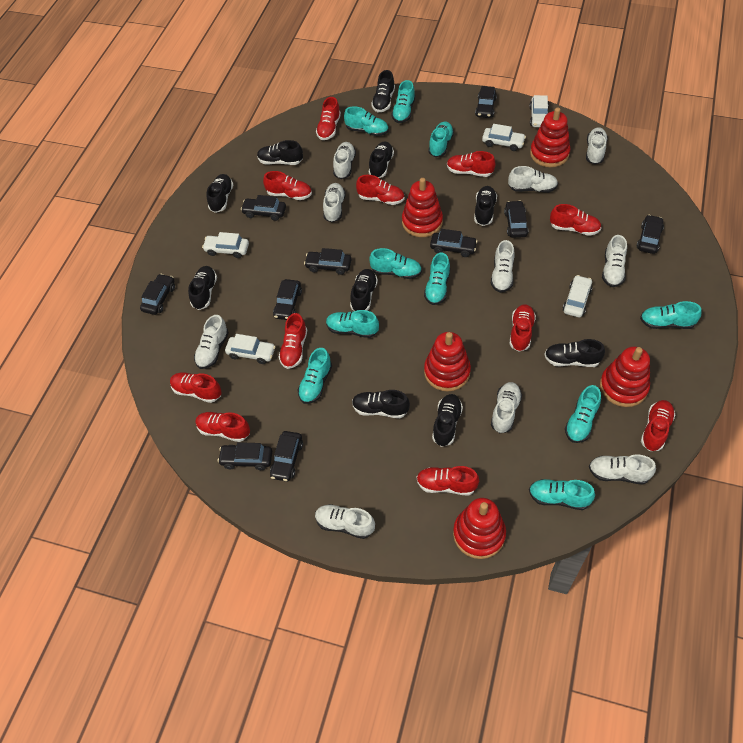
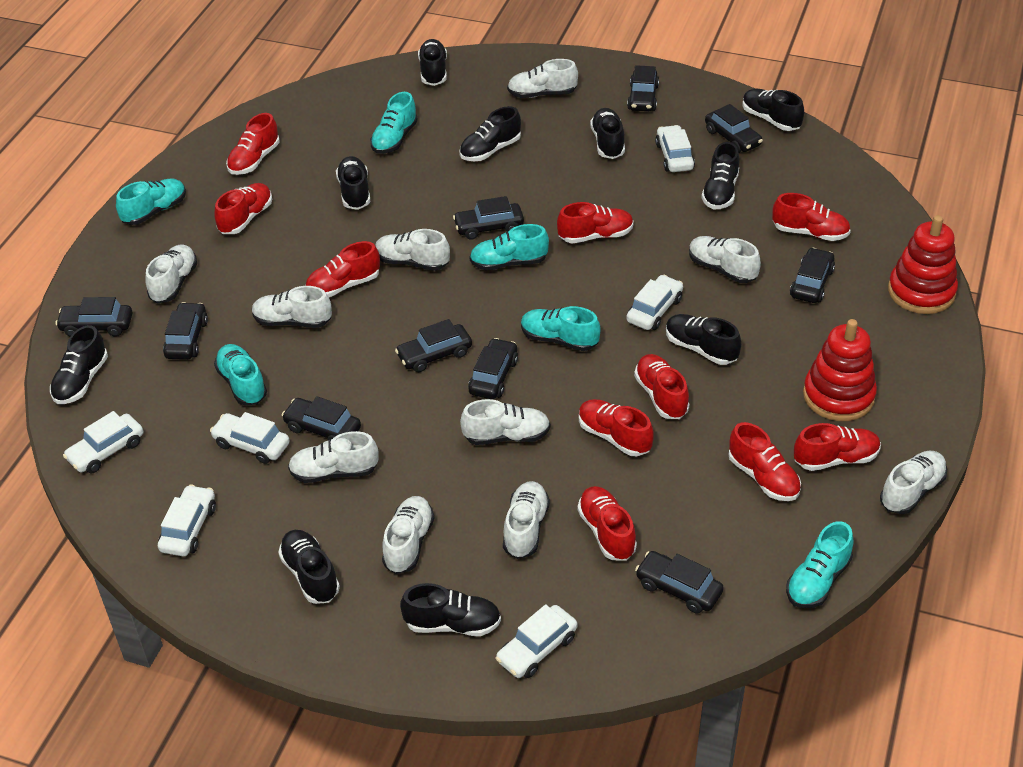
red shoe: 11 -> 10
red stacking toy: 5 -> 2
turquoise shoe: 10 -> 6
white car: 5 -> 6

